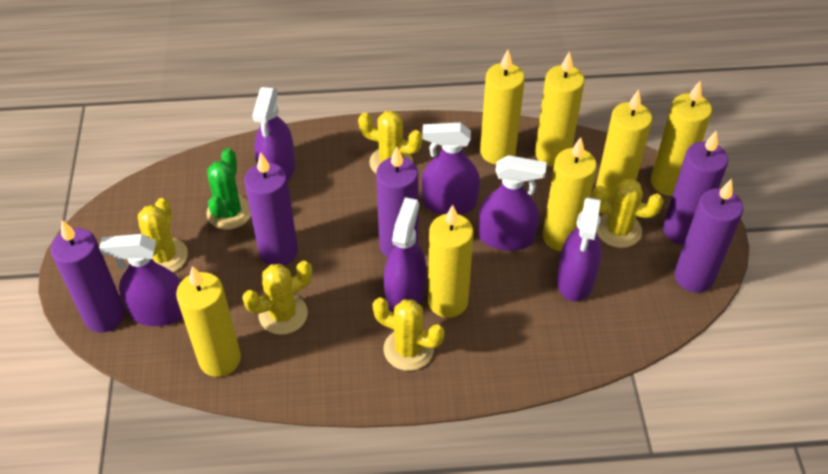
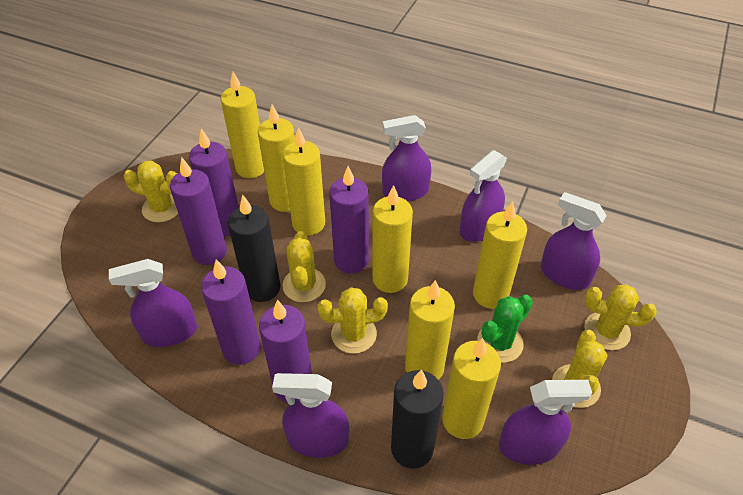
black candle: 0 -> 2

